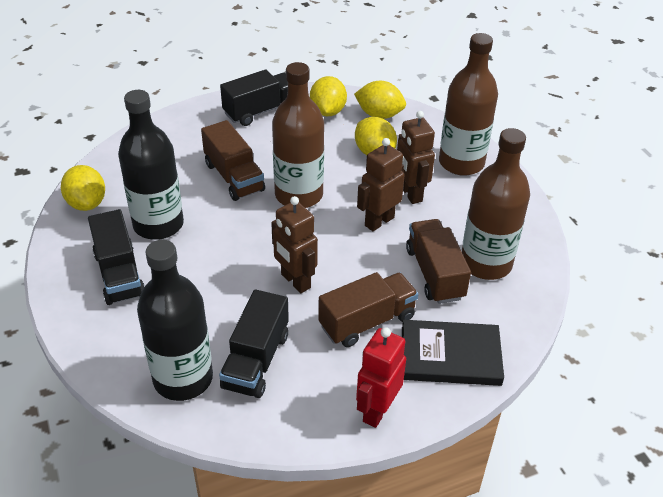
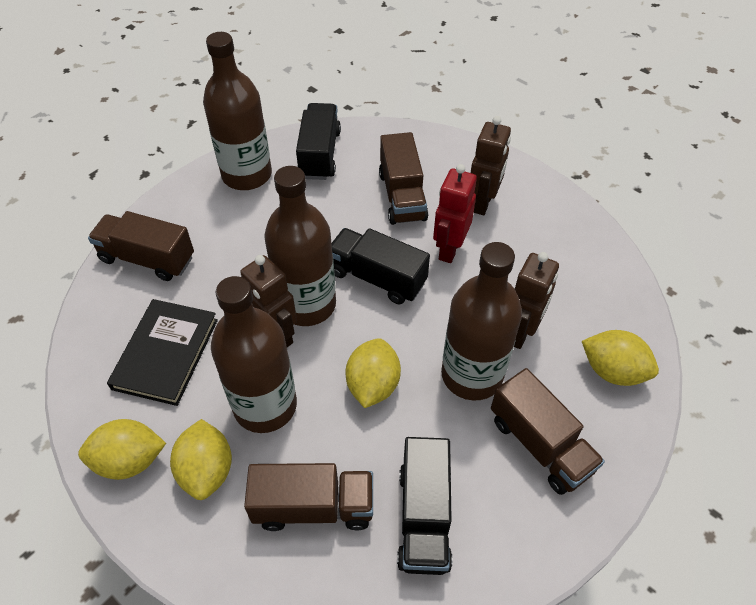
black bottle: 2 -> 0
brown bottle: 3 -> 4
brown truck: 3 -> 4

